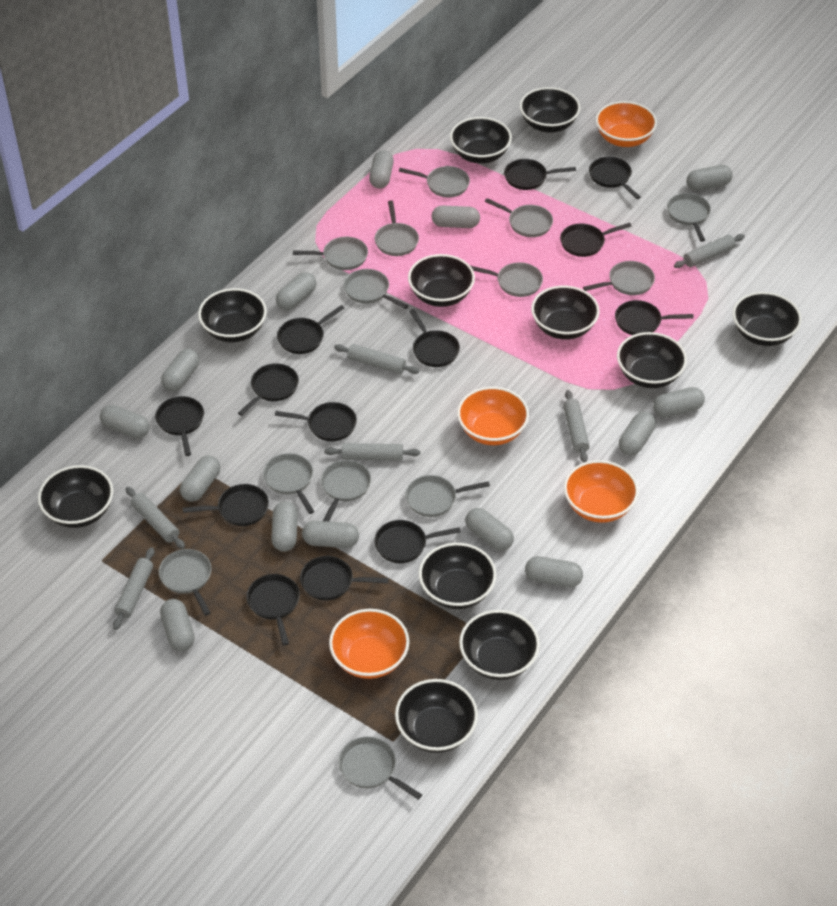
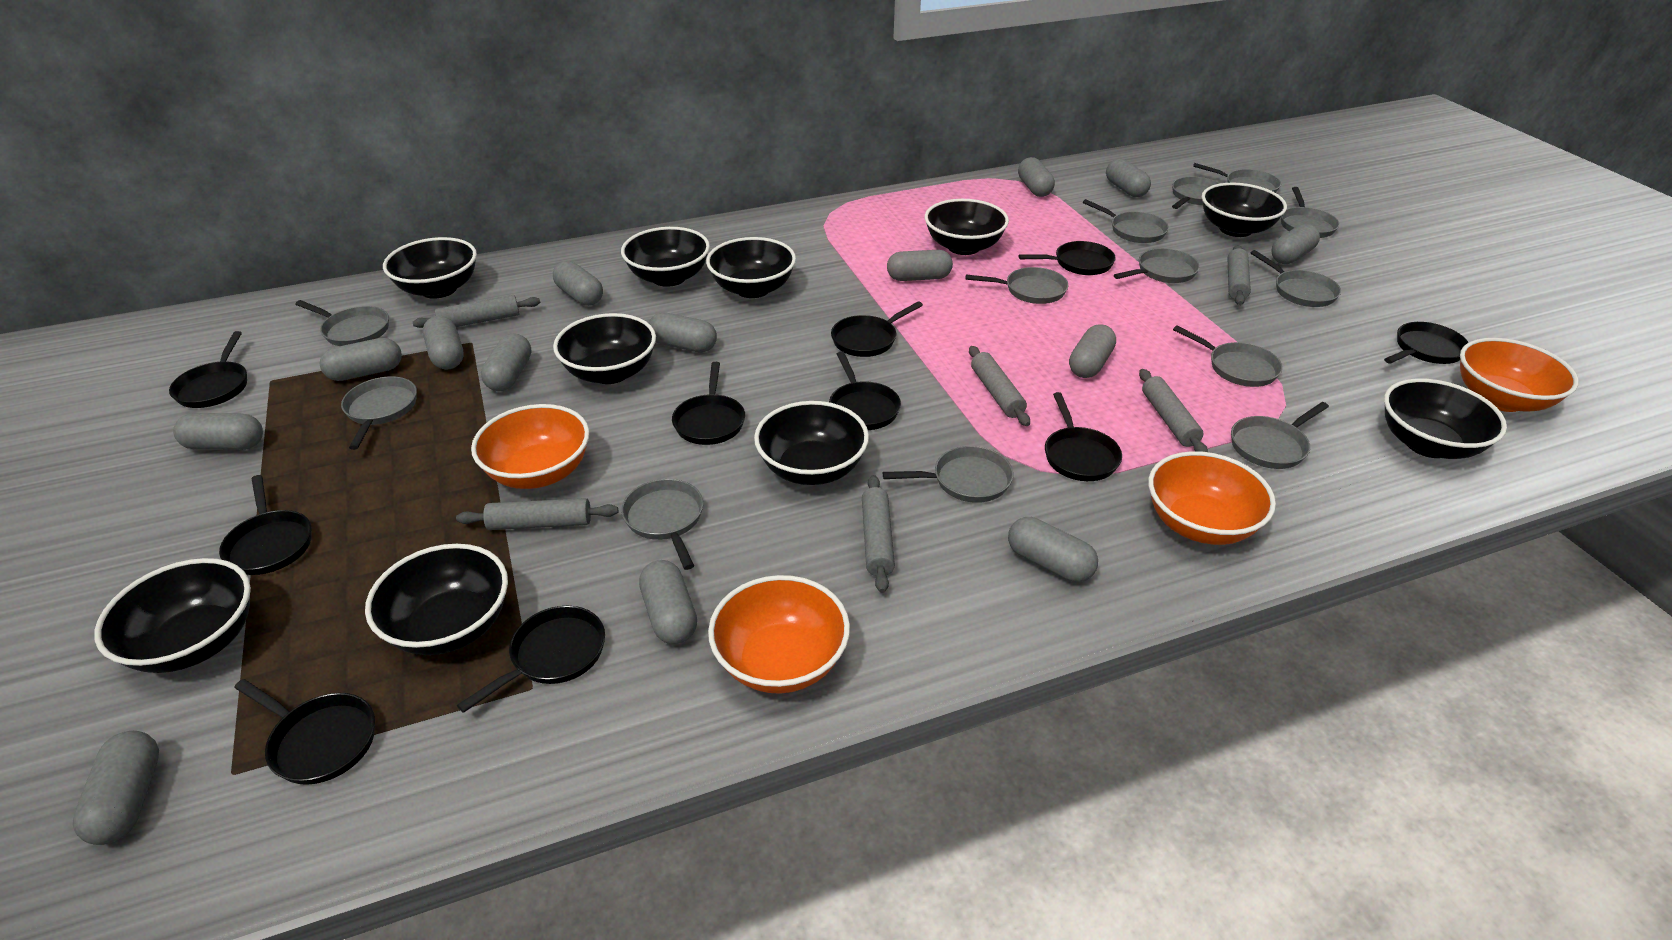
black bowl: 11 -> 10
black pan: 13 -> 10

